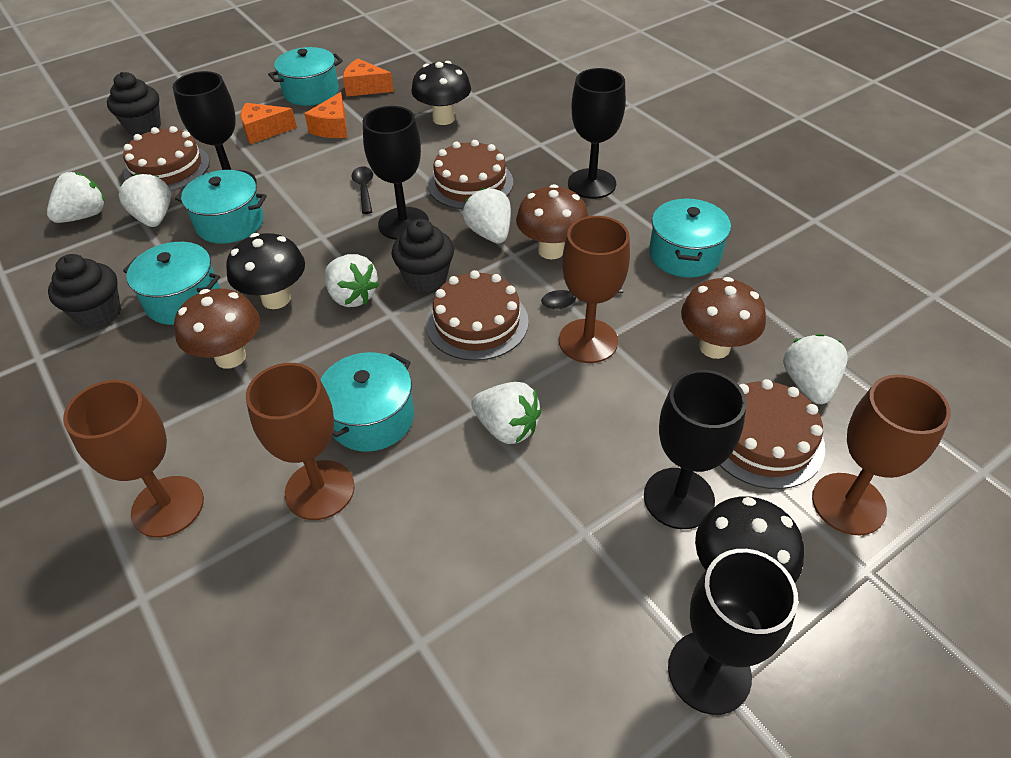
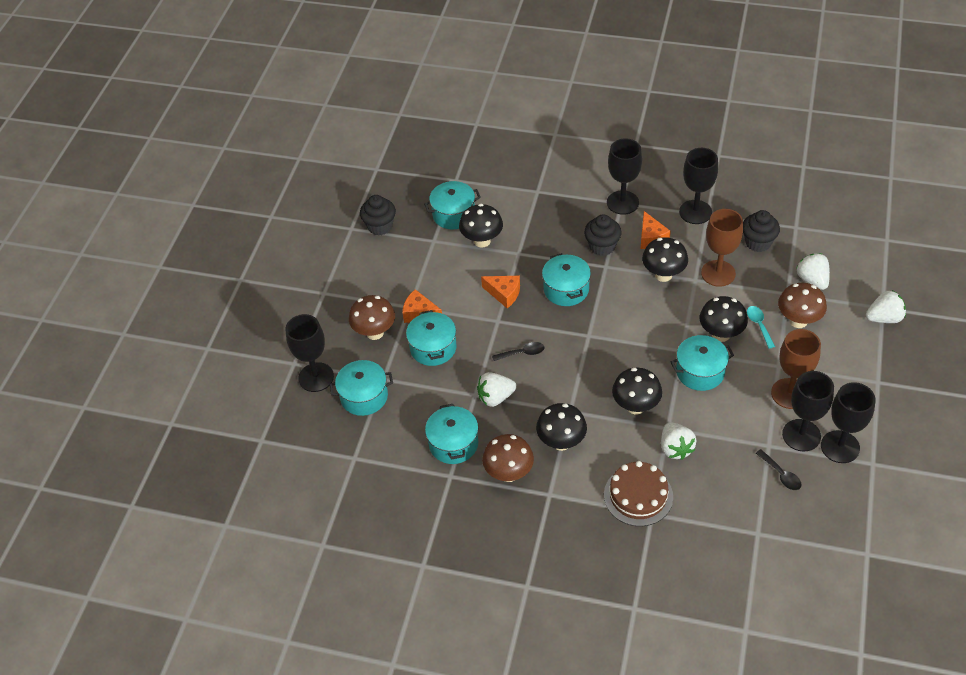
black mushroom: 3 -> 5
brown cake: 4 -> 1
brown goblet: 4 -> 2
turquoise pot: 5 -> 6
turquoise spoon: 0 -> 1
white strawberry: 6 -> 4

